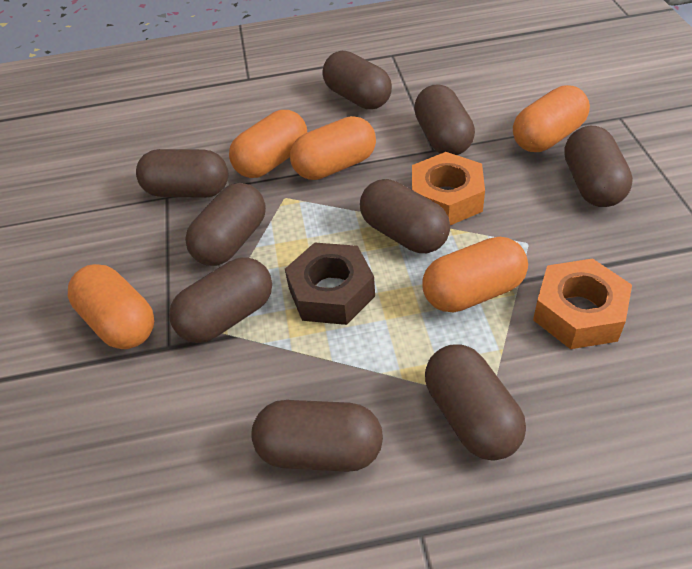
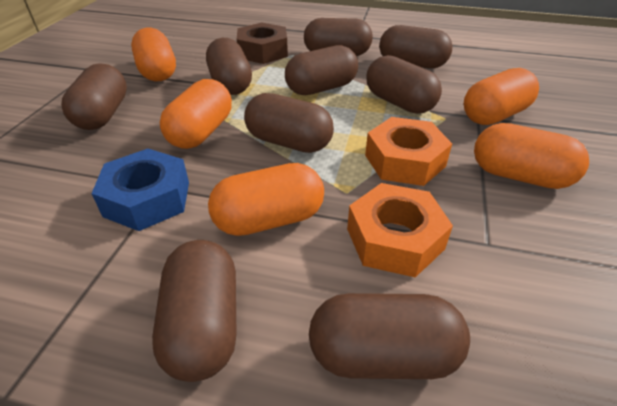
blue nut: 0 -> 1

